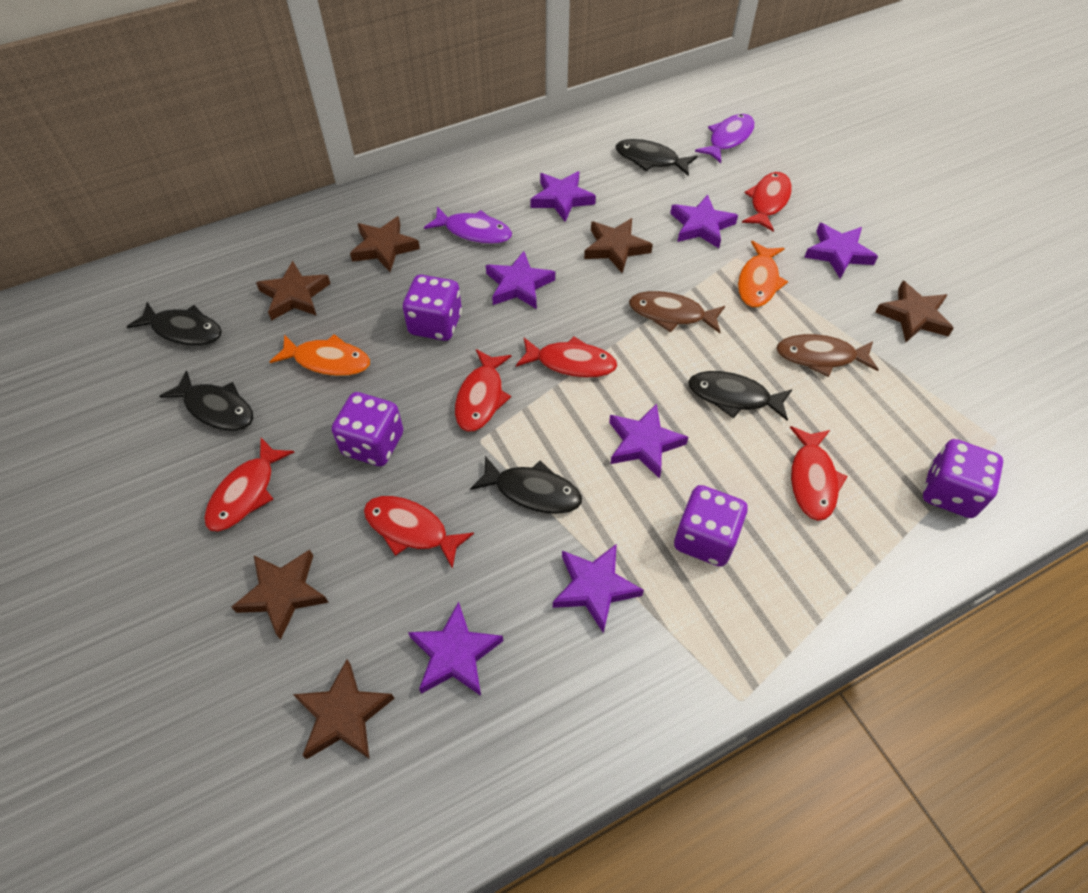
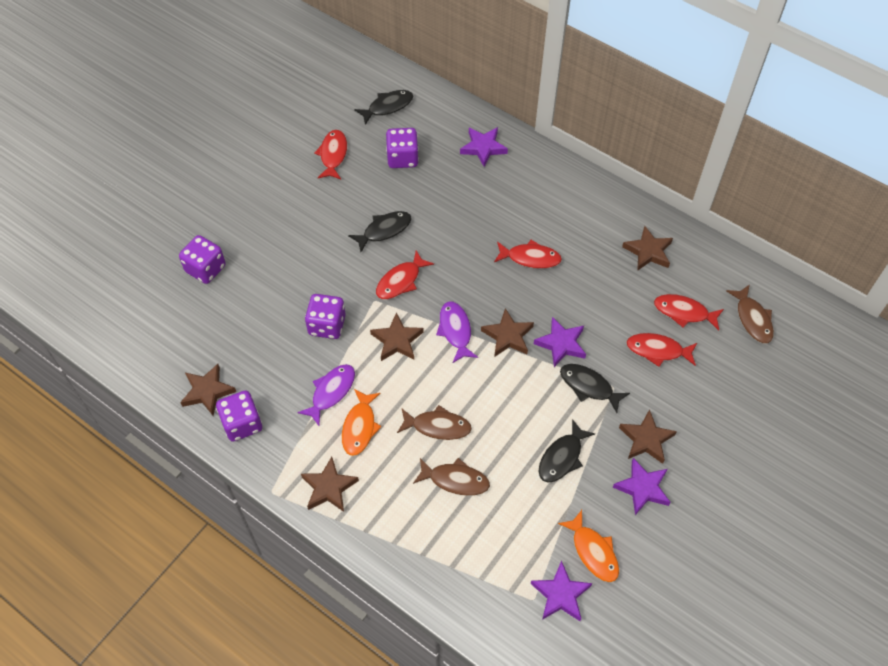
black fish: 5 -> 4
brown fish: 2 -> 3
purple star: 7 -> 4
red fish: 6 -> 5

